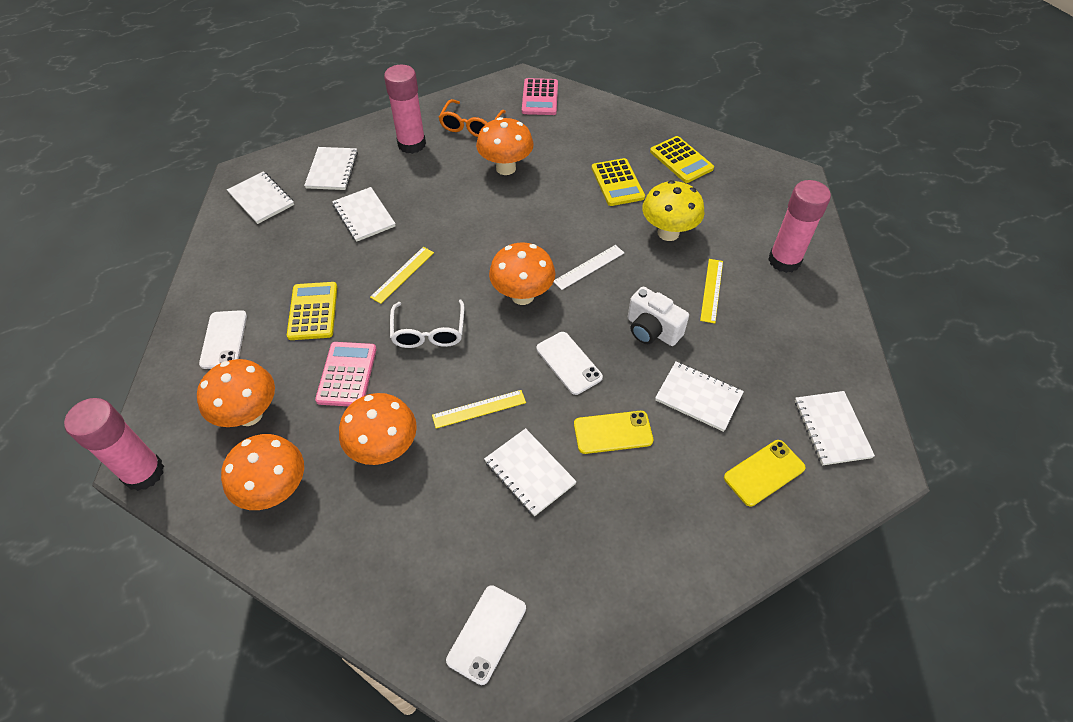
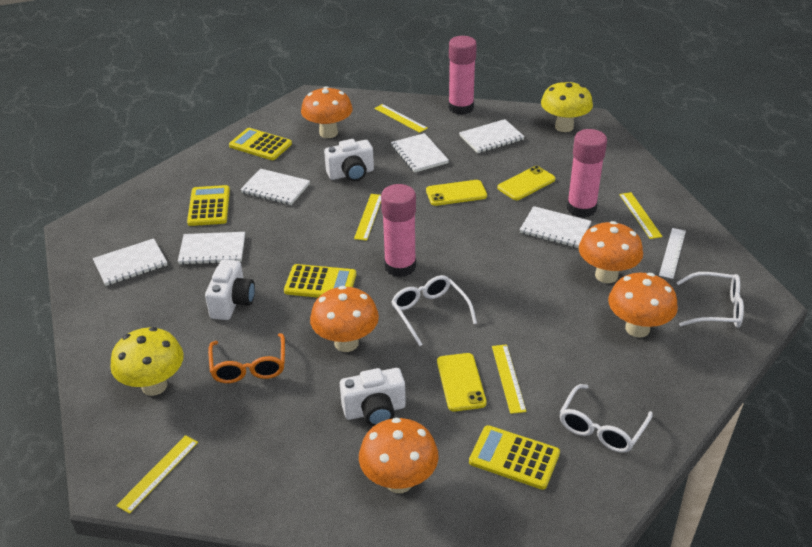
pink calculator: 2 -> 0
white camera: 1 -> 3
white glasses: 1 -> 3
white phone: 3 -> 0
yellow calculator: 3 -> 4
yellow mushroom: 1 -> 2
yellow phone: 2 -> 3
yellow ruler: 3 -> 5

